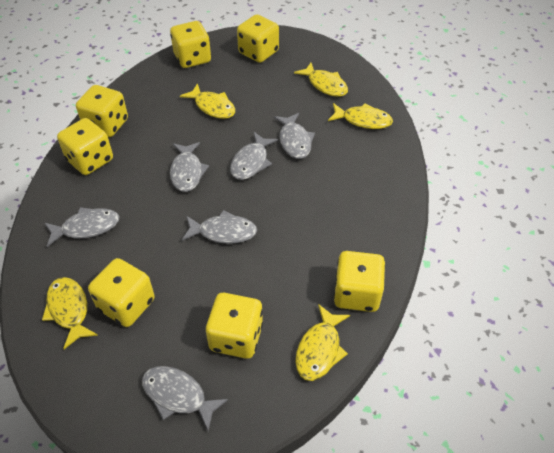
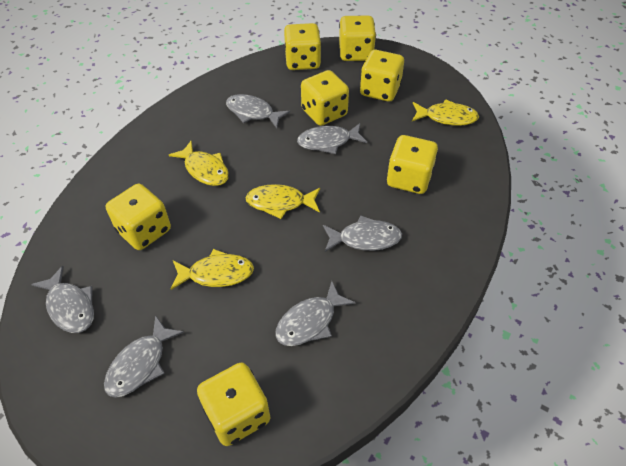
yellow fish: 5 -> 4

